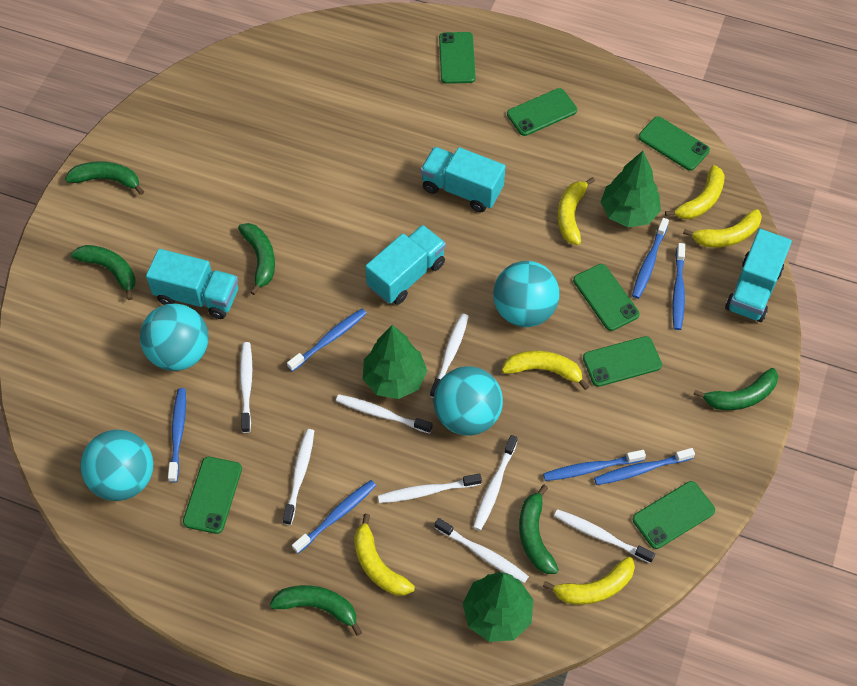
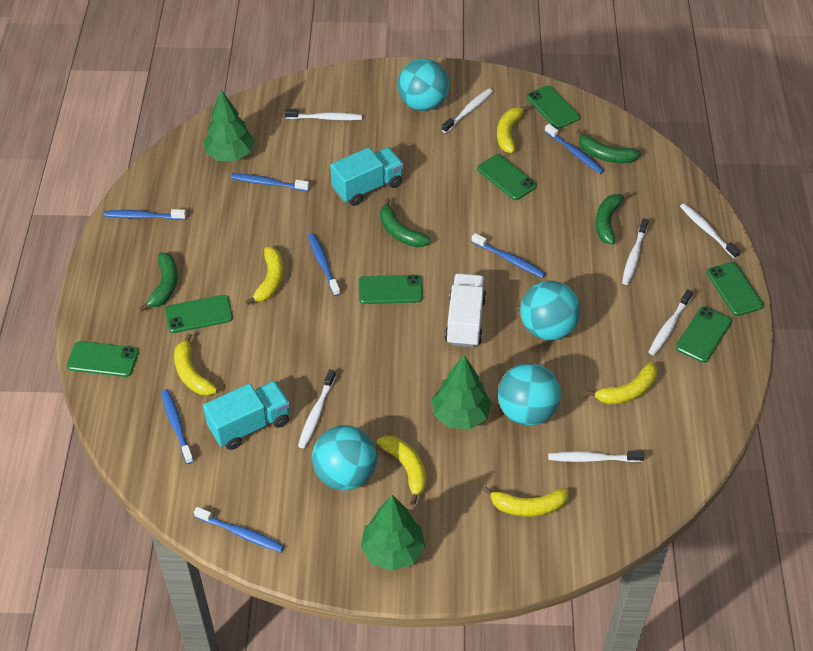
green banana: 6 -> 4
turquoise truck: 4 -> 2
white toothbrush: 8 -> 7
white truck: 0 -> 1

